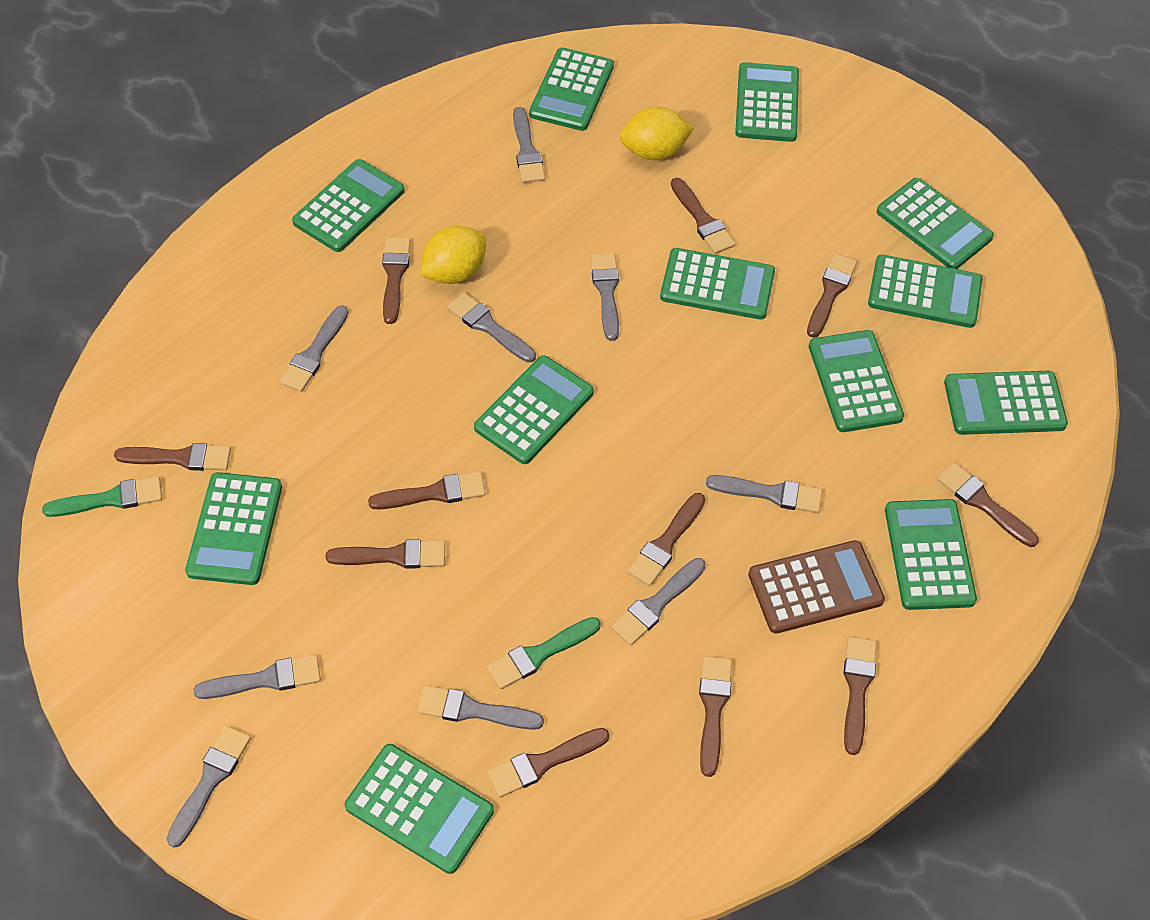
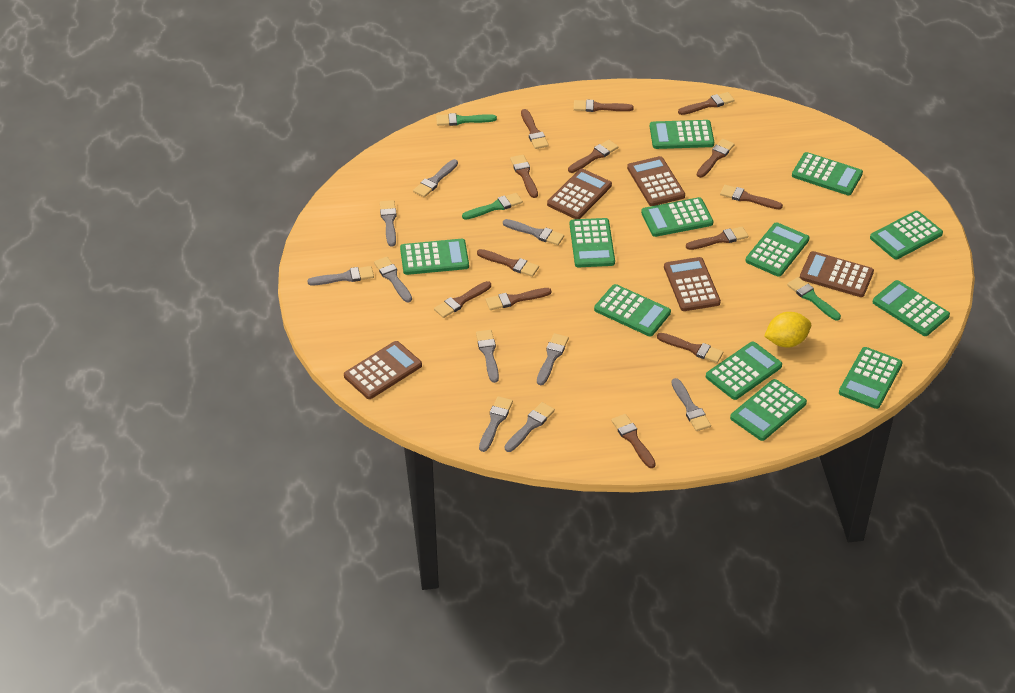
brown brush: 11 -> 13
brown calculator: 1 -> 5
green brush: 2 -> 3
grey brush: 9 -> 10
yellow lemon: 2 -> 1

